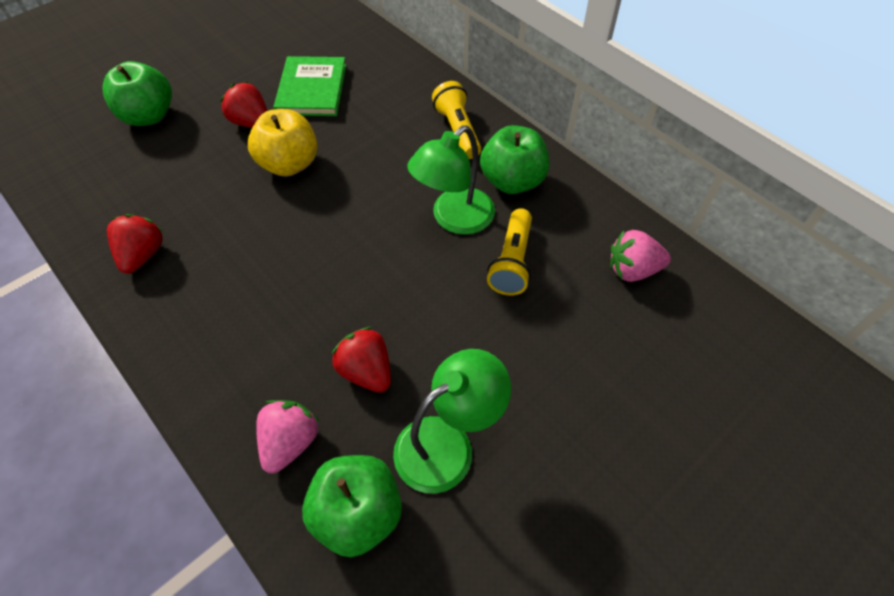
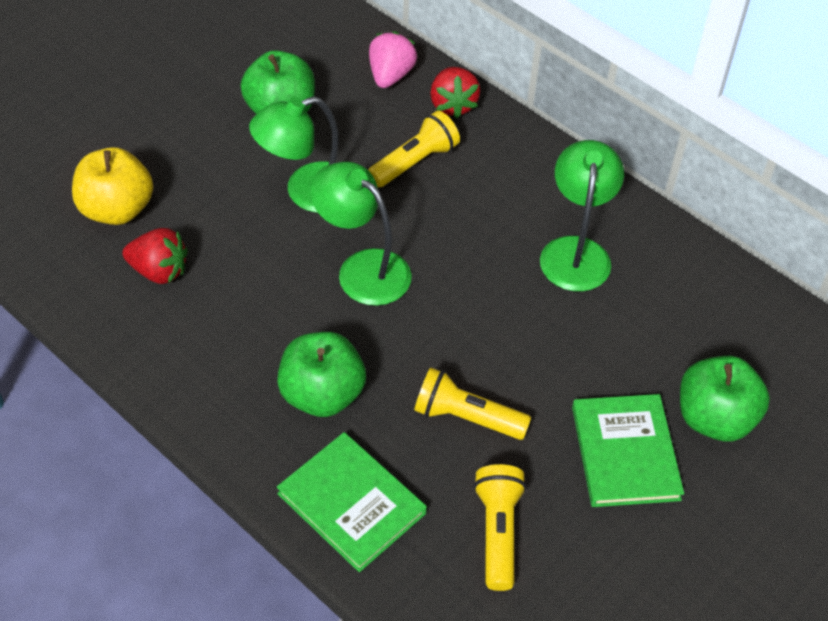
green book: 1 -> 2
green lamp: 2 -> 3
pink strawberry: 2 -> 1
red strawberry: 3 -> 2
yellow flashlight: 2 -> 3

